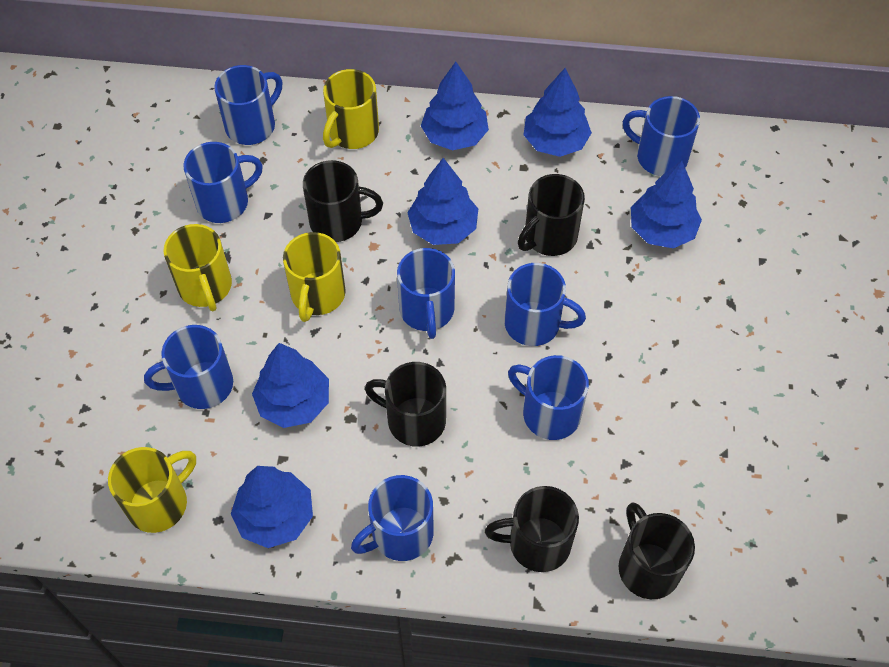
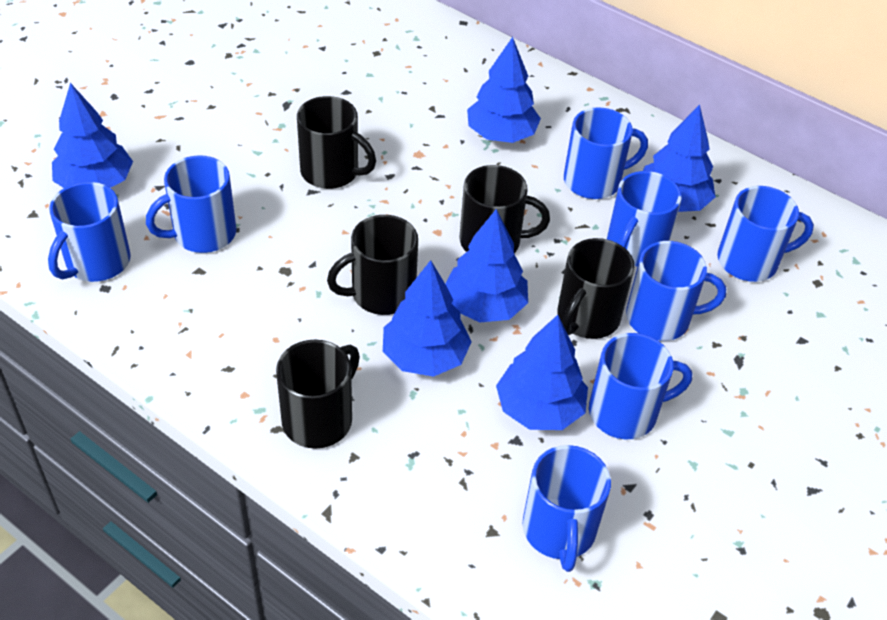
yellow mug: 4 -> 0

